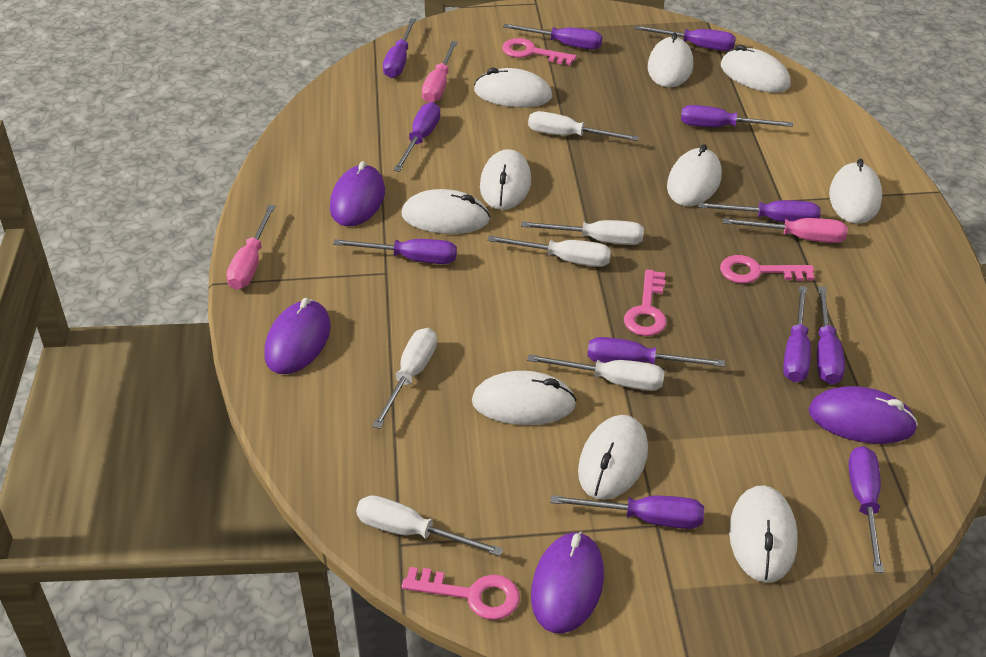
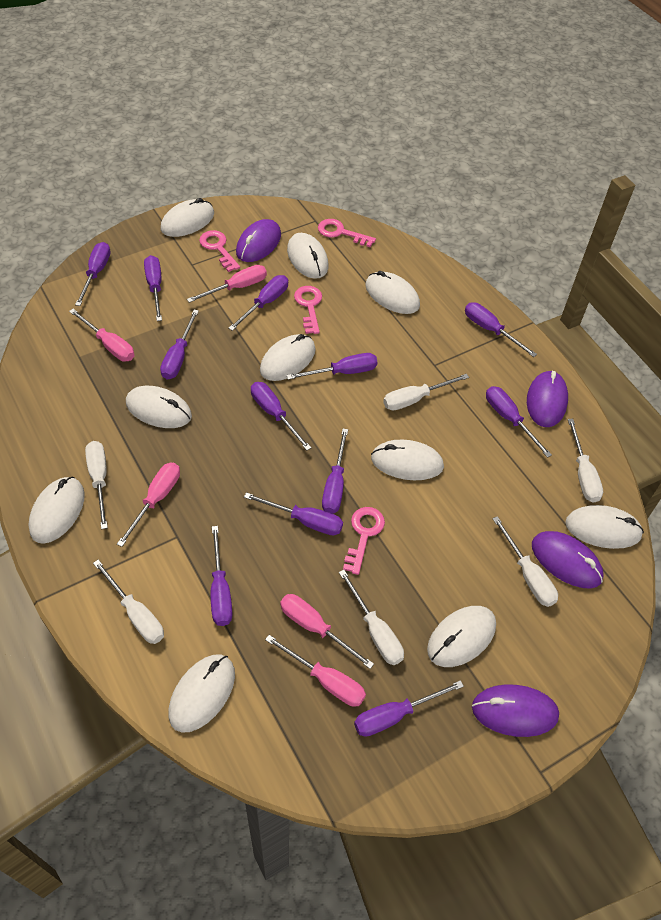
pink screwdriver: 3 -> 5

